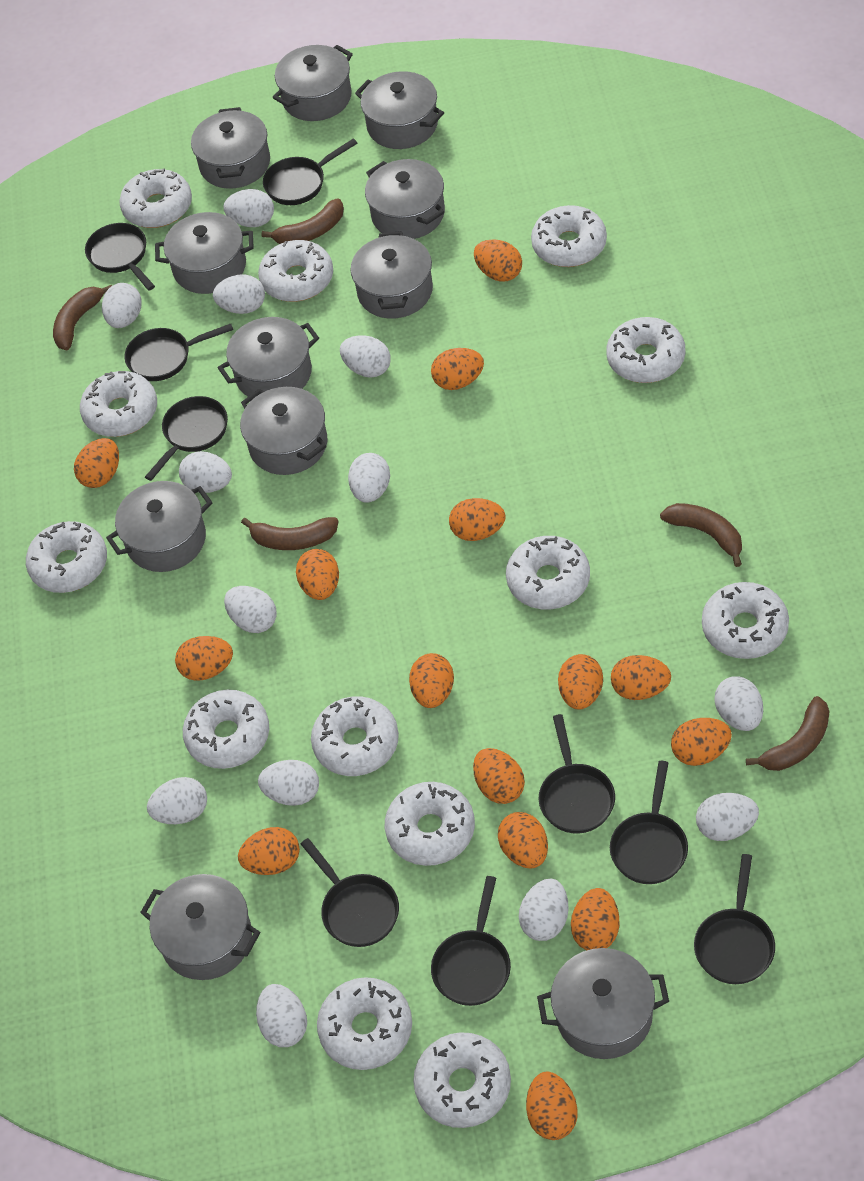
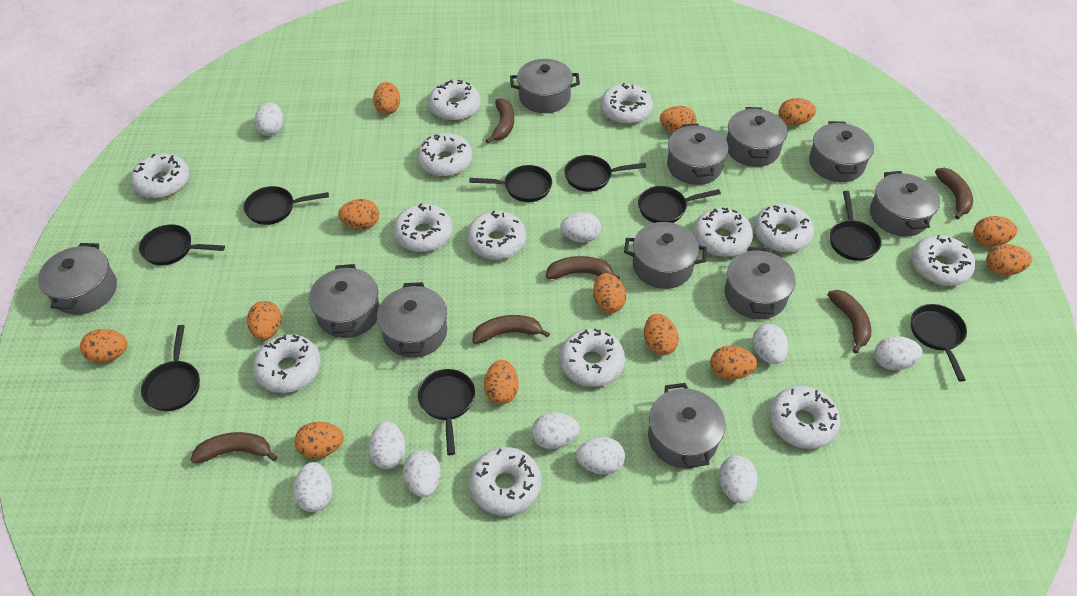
brown banana: 5 -> 6
orange egg: 15 -> 13
white egg: 13 -> 10

